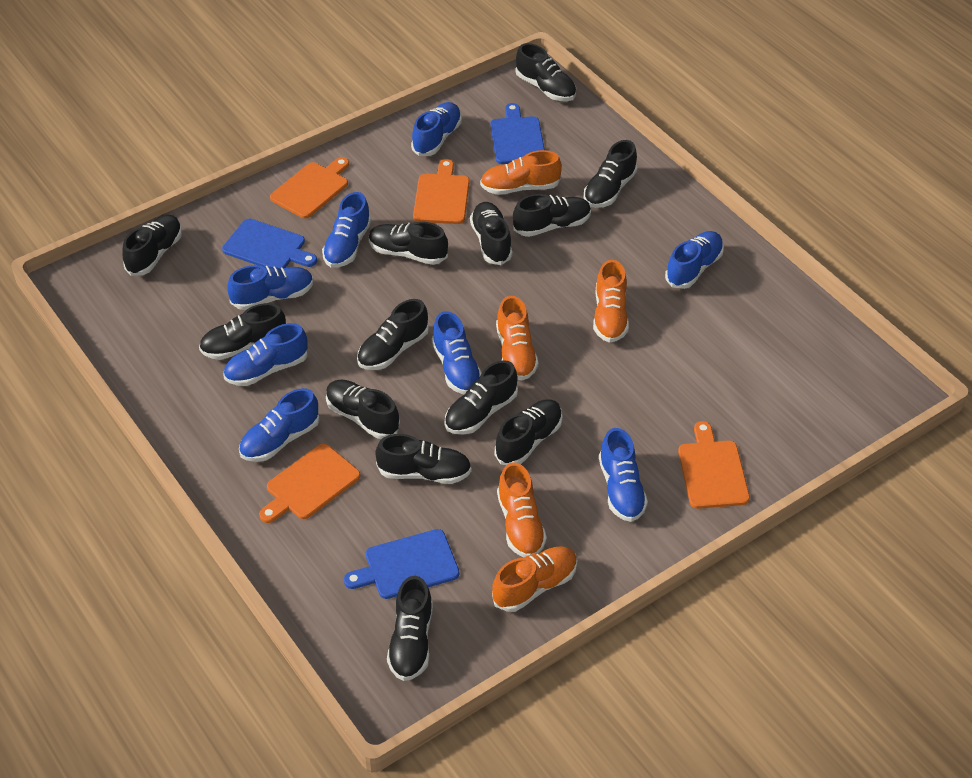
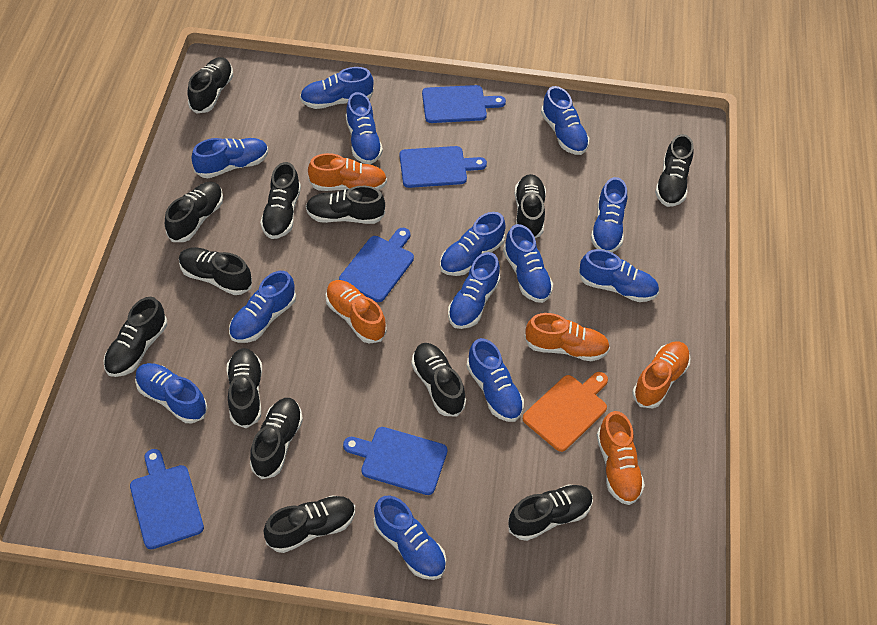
blue cutting board: 3 -> 5
blue shoe: 8 -> 13
orange cutting board: 4 -> 1

